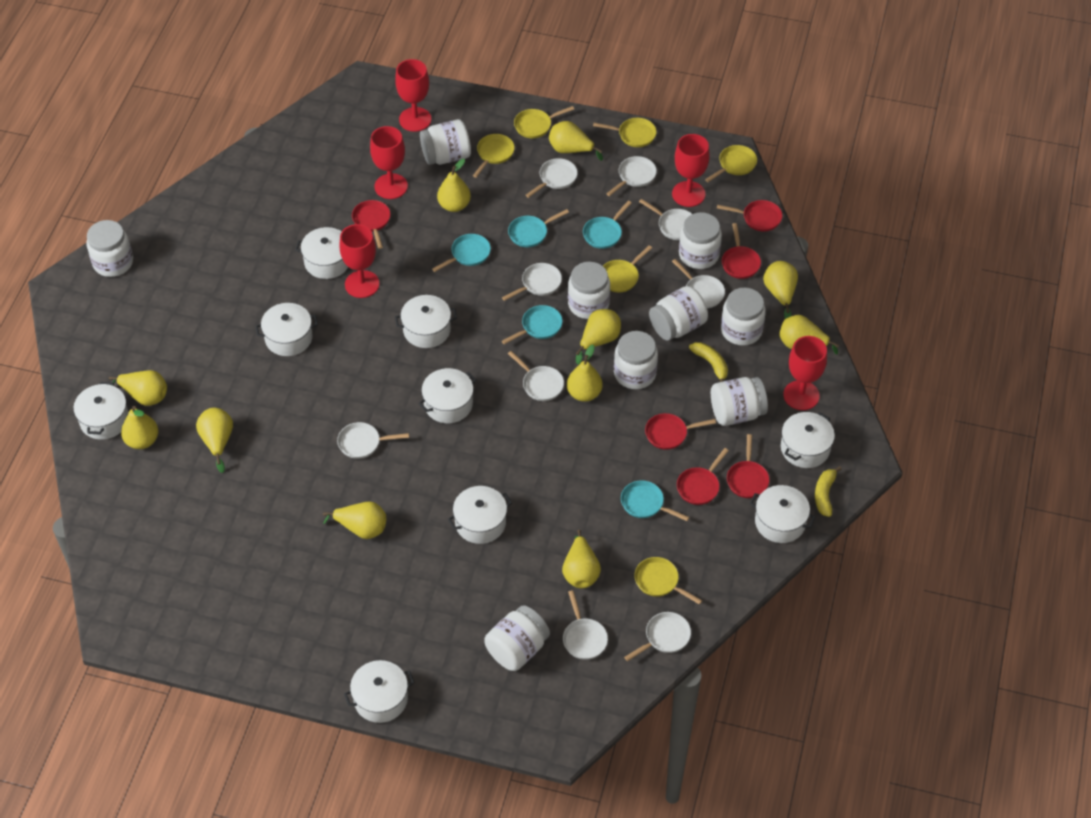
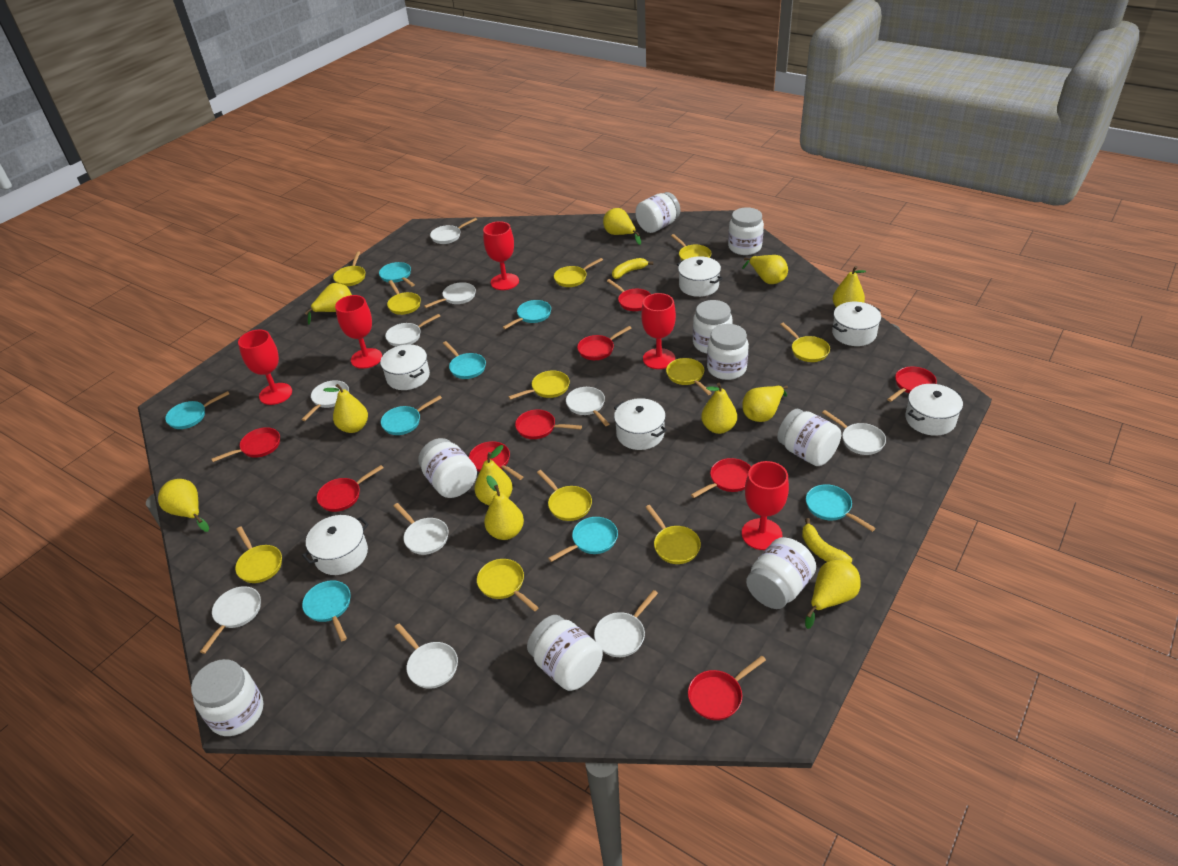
red pan: 6 -> 9
turquoise pan: 5 -> 8
white pan: 9 -> 10
white pot: 9 -> 6
yellow pan: 6 -> 11

